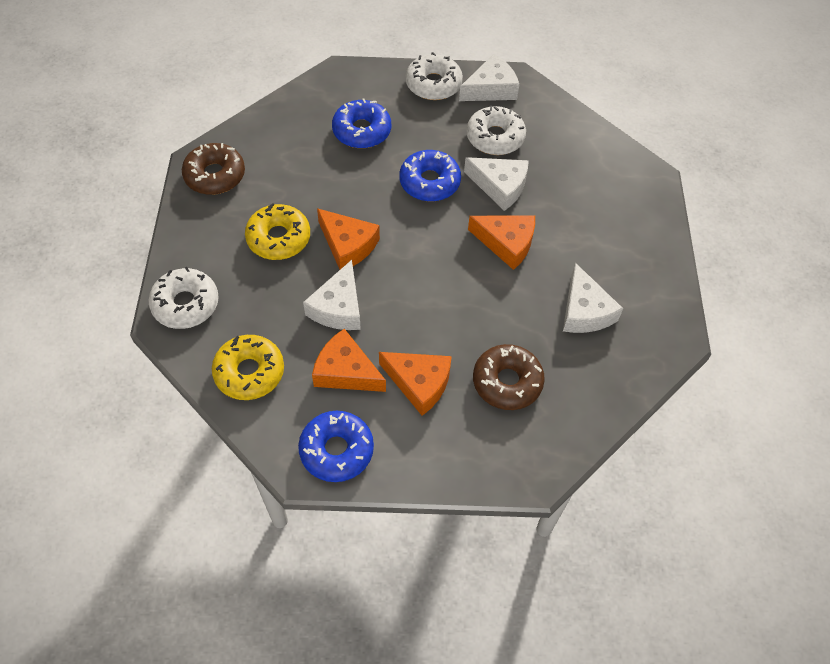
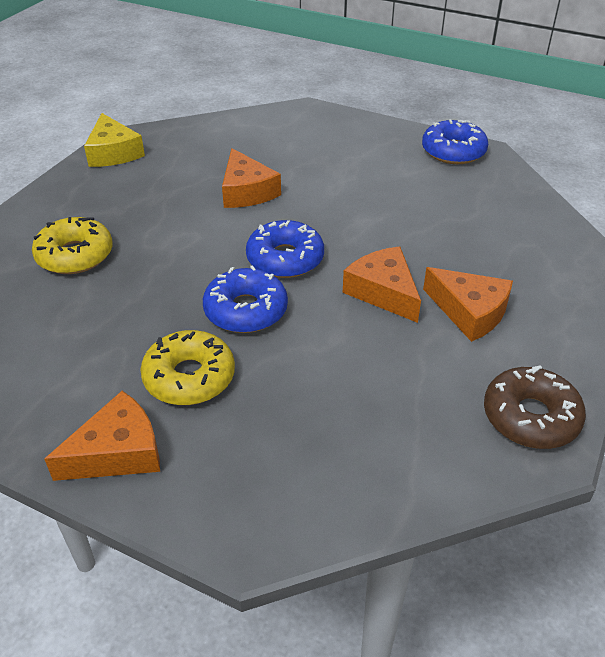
brown donut: 2 -> 1
white cheese: 4 -> 0
white donut: 3 -> 0
yellow cheese: 0 -> 1

